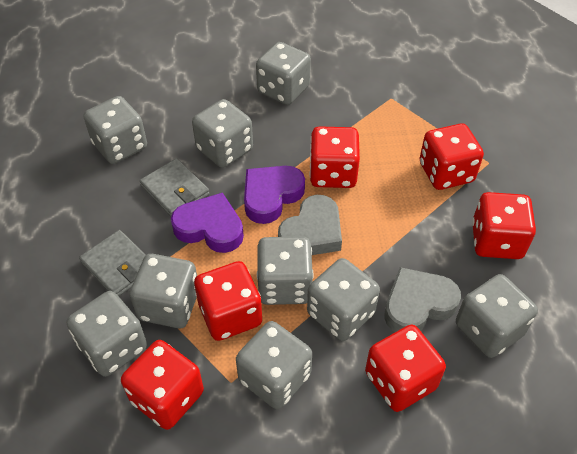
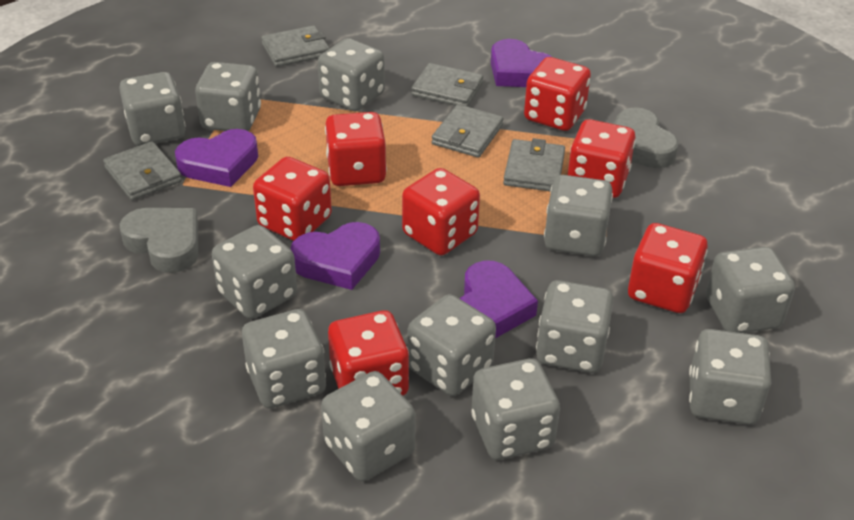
grey dice: 9 -> 12
grey wallet: 2 -> 5
purple heart: 2 -> 4
red dice: 6 -> 7

